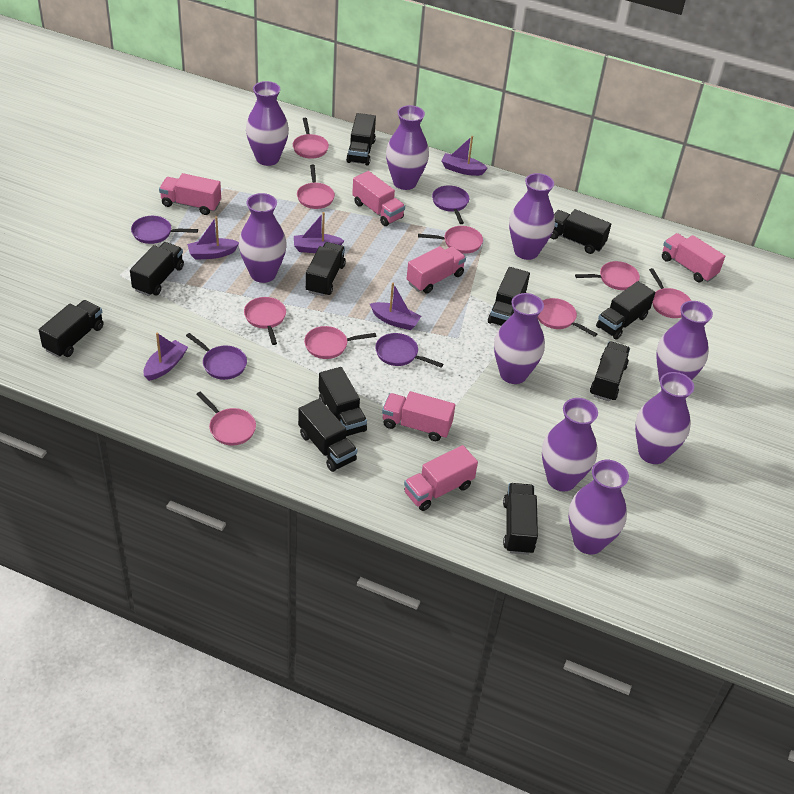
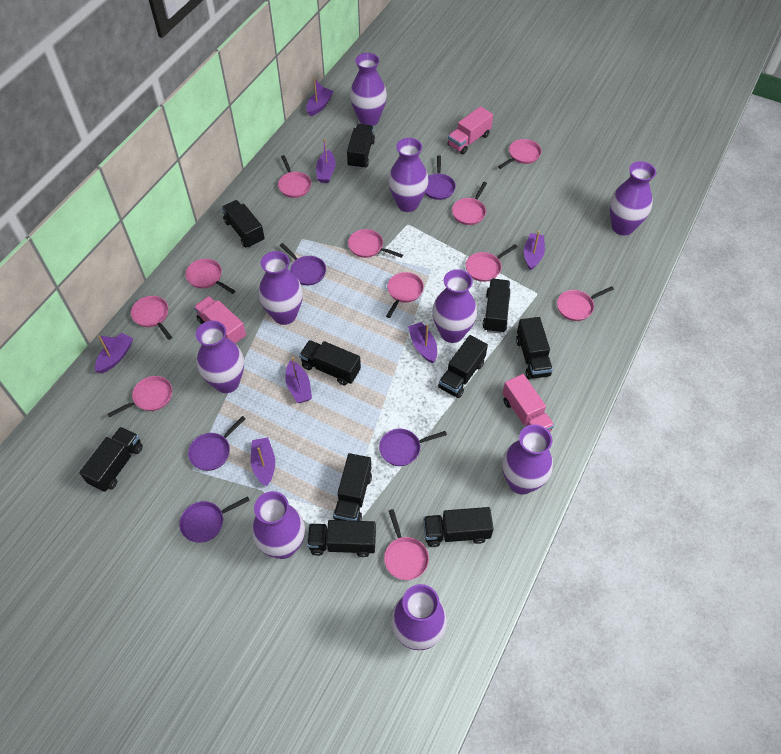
black truck: 11 -> 10
pink pan: 9 -> 11
pink truck: 6 -> 3
purple boat: 5 -> 7
purple pan: 4 -> 5

